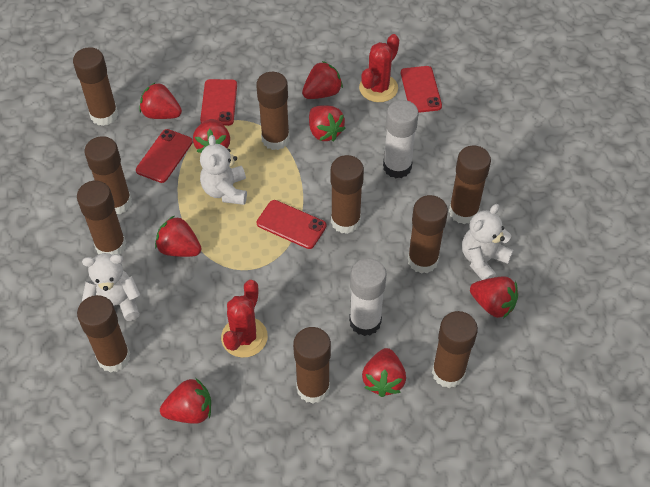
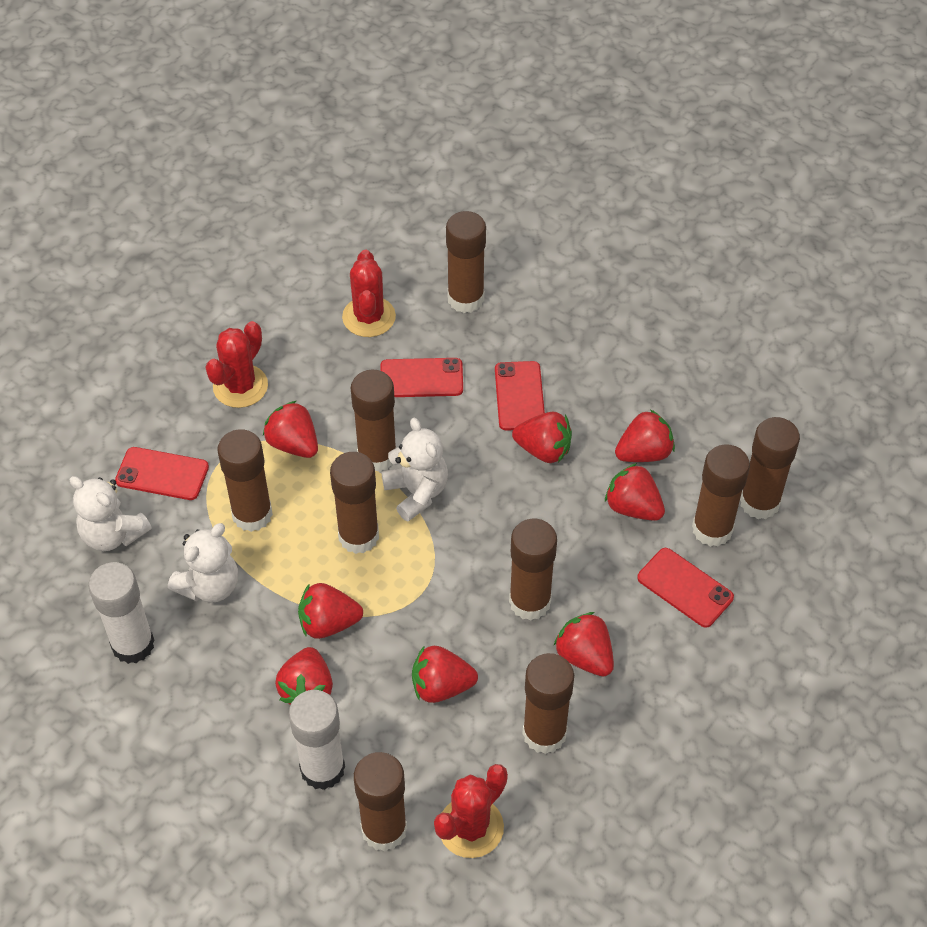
brown glue stick: 10 -> 9
red cactus: 2 -> 3

